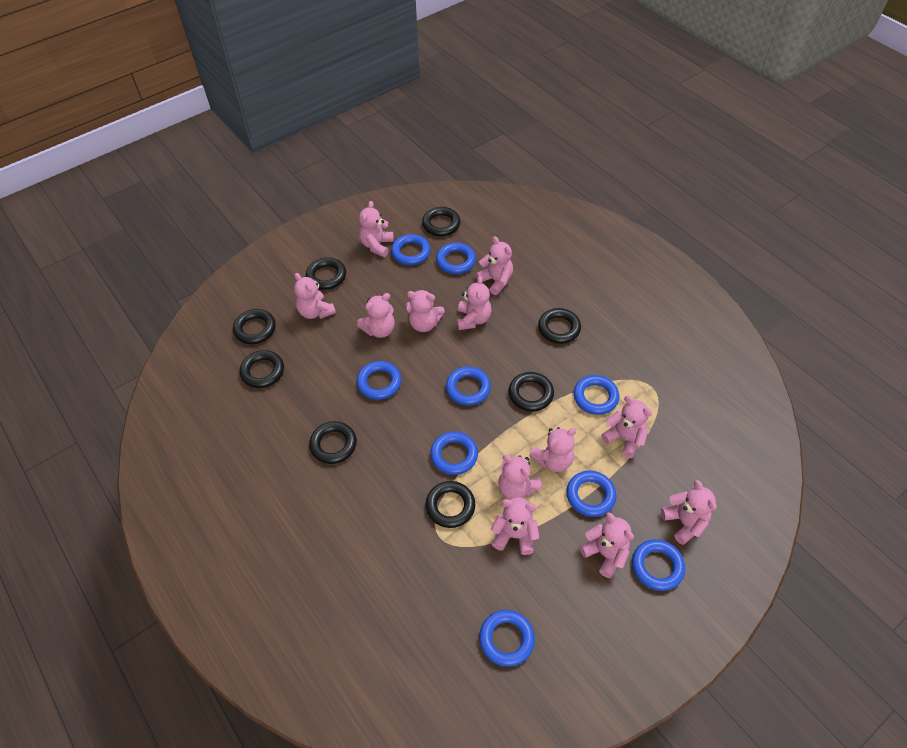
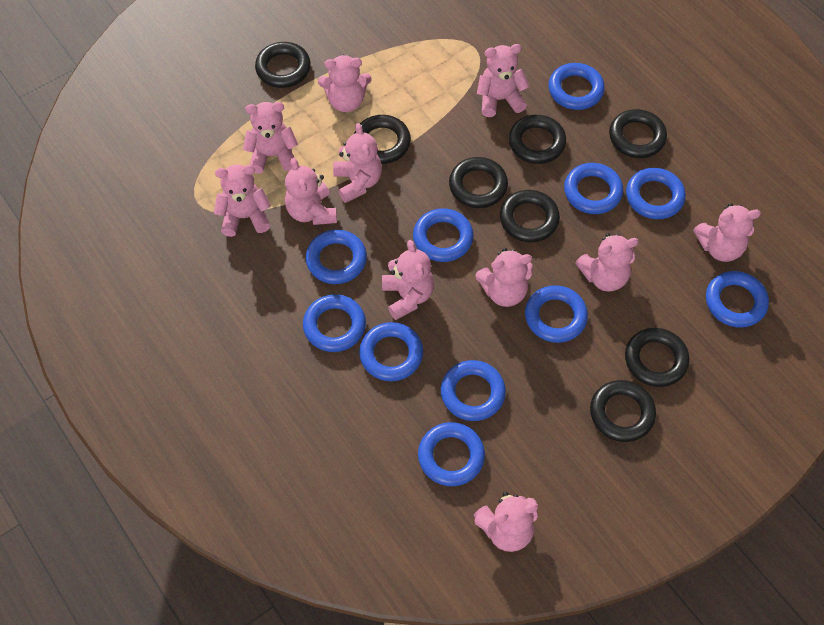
blue ring: 9 -> 11
pink teddy bear: 12 -> 11

